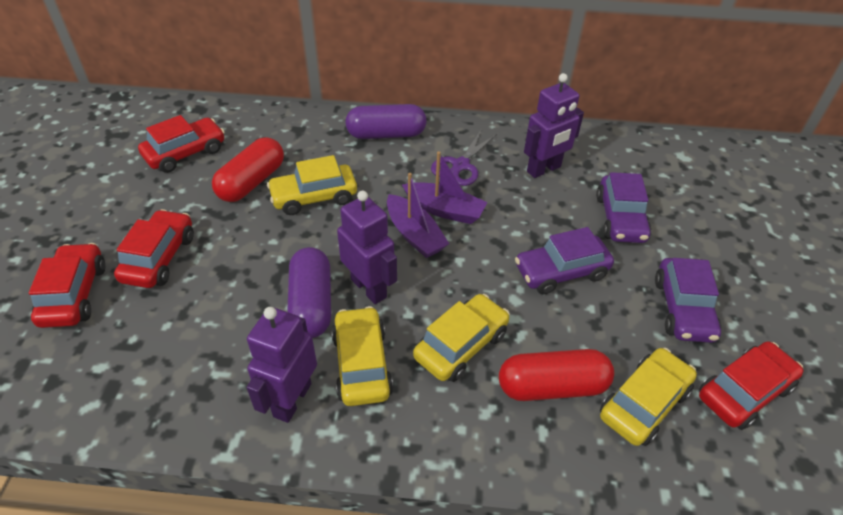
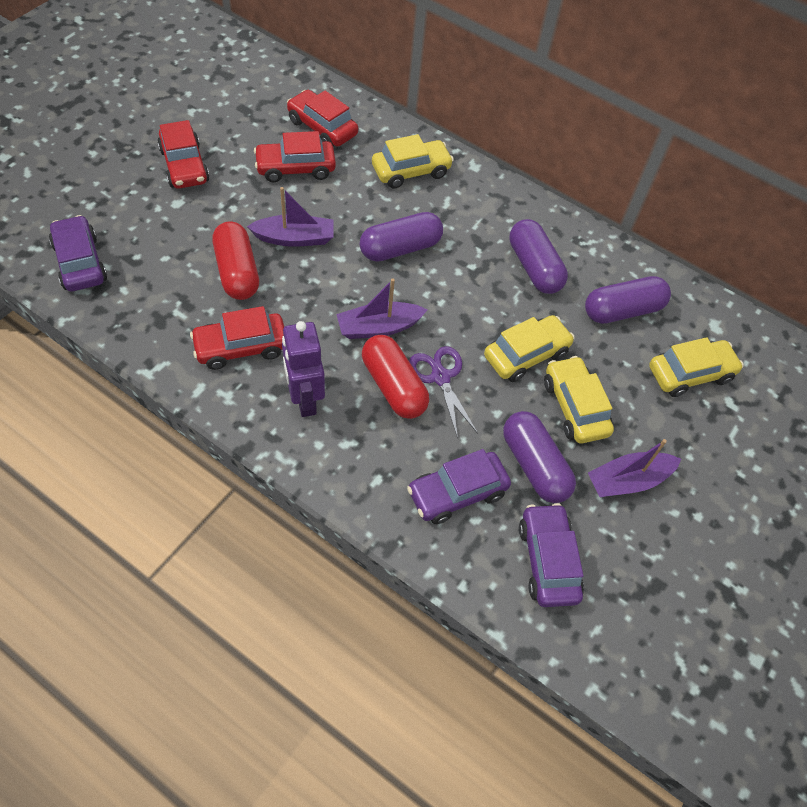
purple boat: 2 -> 3
purple capsule: 2 -> 4
purple robot: 3 -> 1

